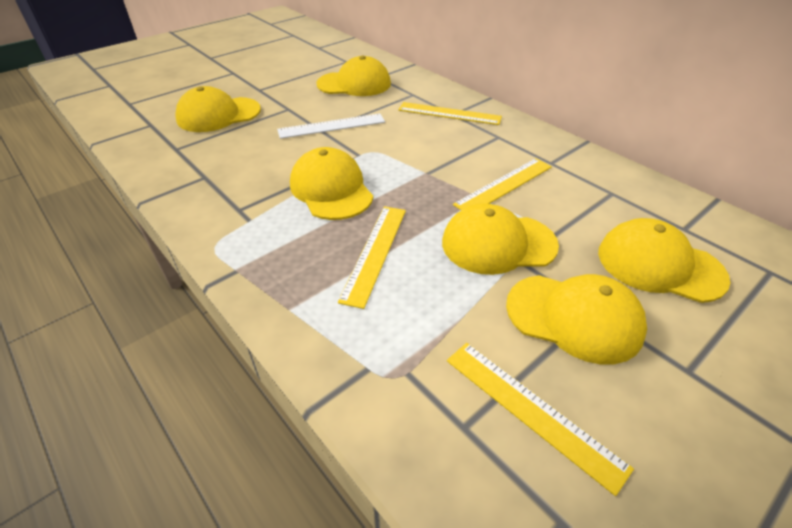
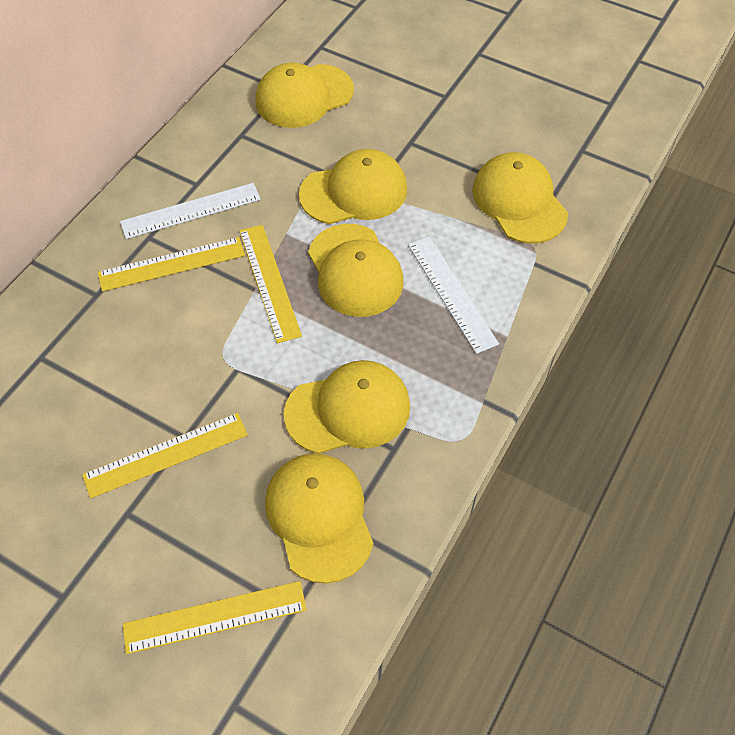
white ruler: 1 -> 2

